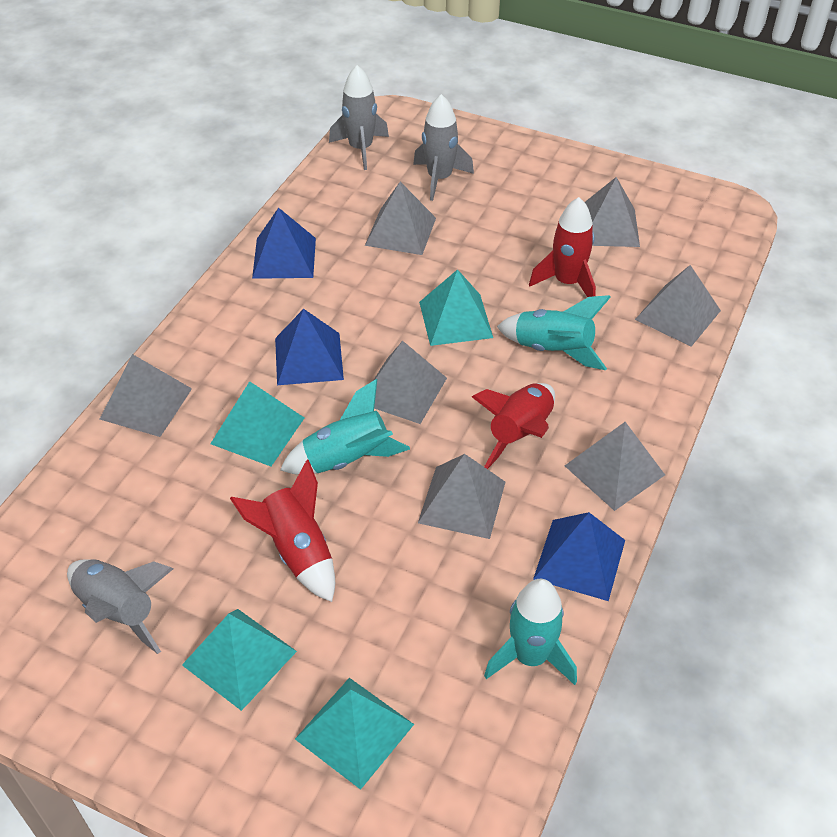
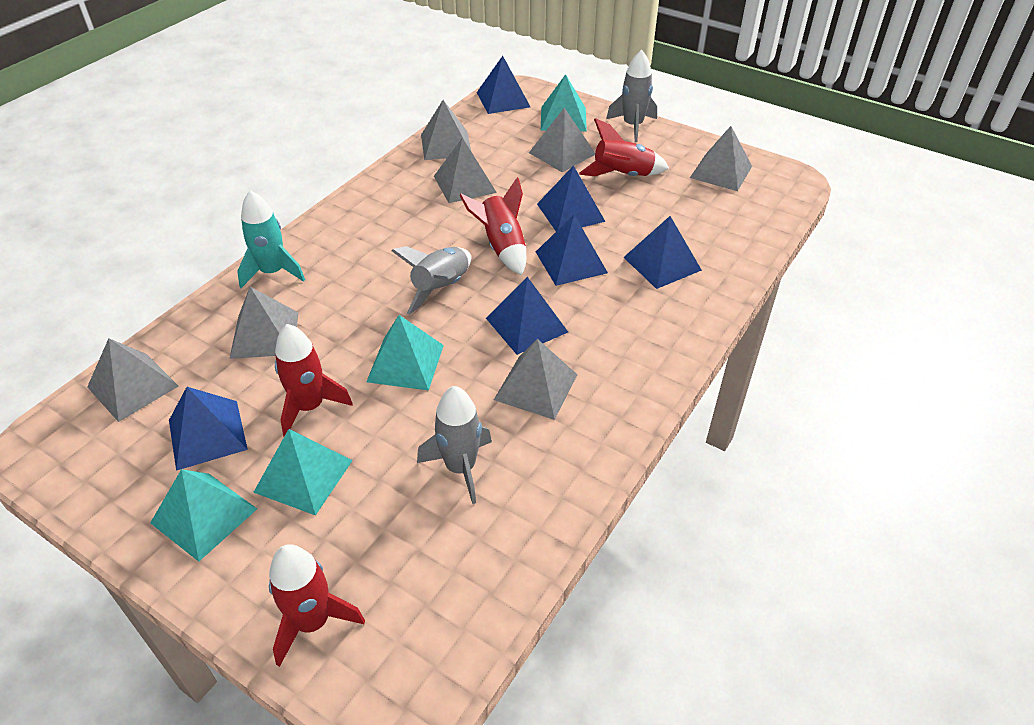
blue pyramid: 3 -> 6
red rocket: 3 -> 4
turquoise rocket: 3 -> 1

